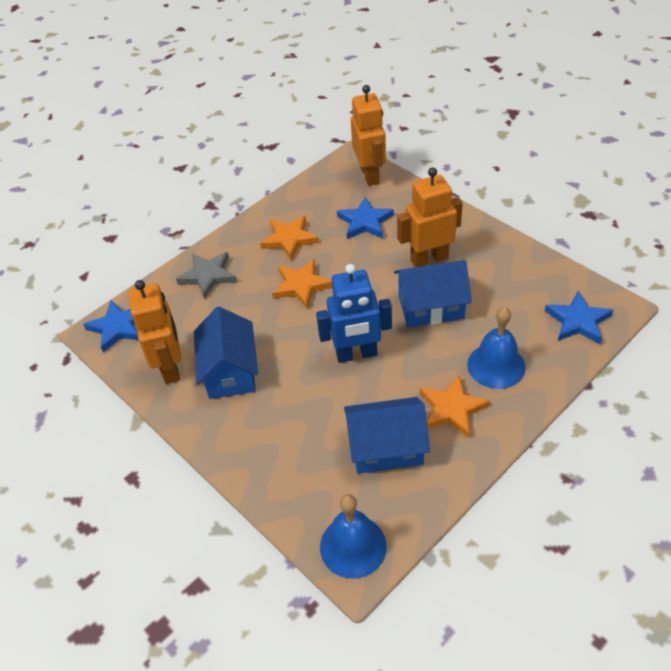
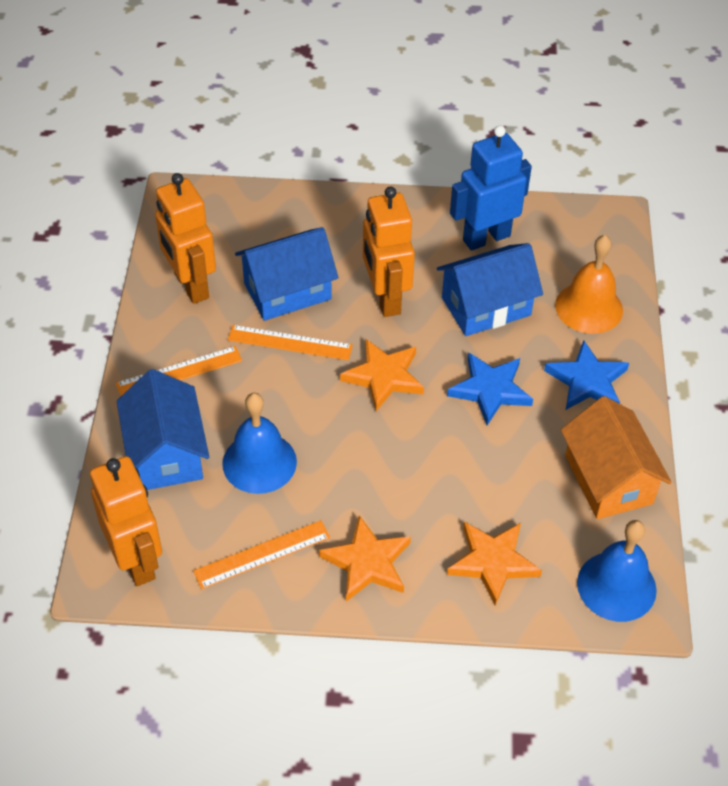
blue star: 3 -> 2
grey star: 1 -> 0
orange bell: 0 -> 1
orange house: 0 -> 1
orange ruler: 0 -> 3

